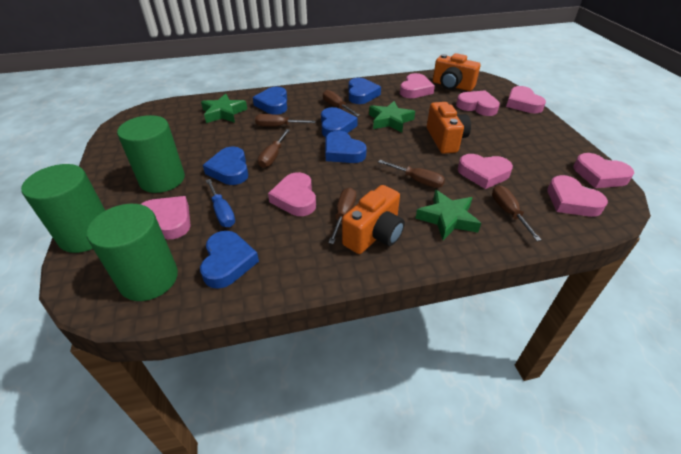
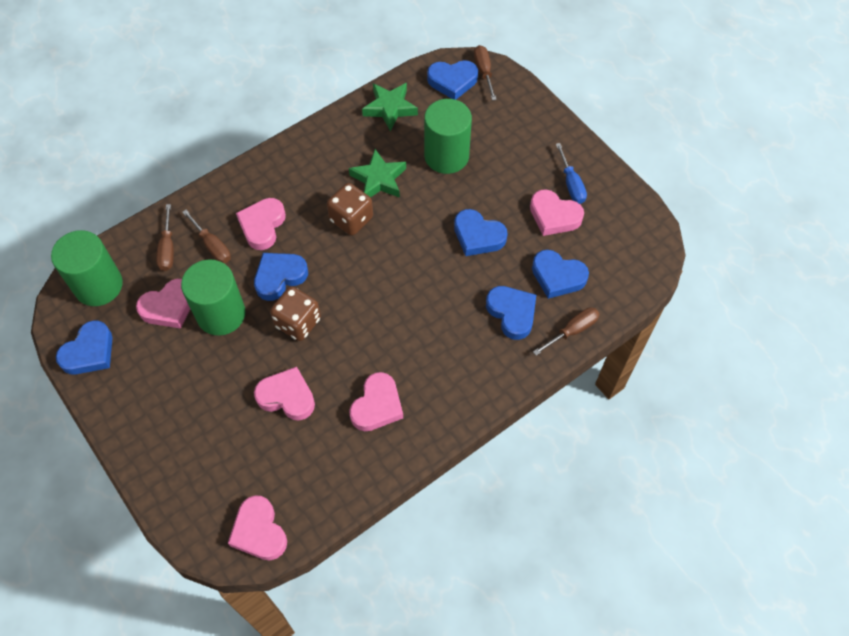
brown dice: 0 -> 2
brown screwdriver: 6 -> 4
green star: 3 -> 2
orange camera: 3 -> 0
pink heart: 8 -> 6

